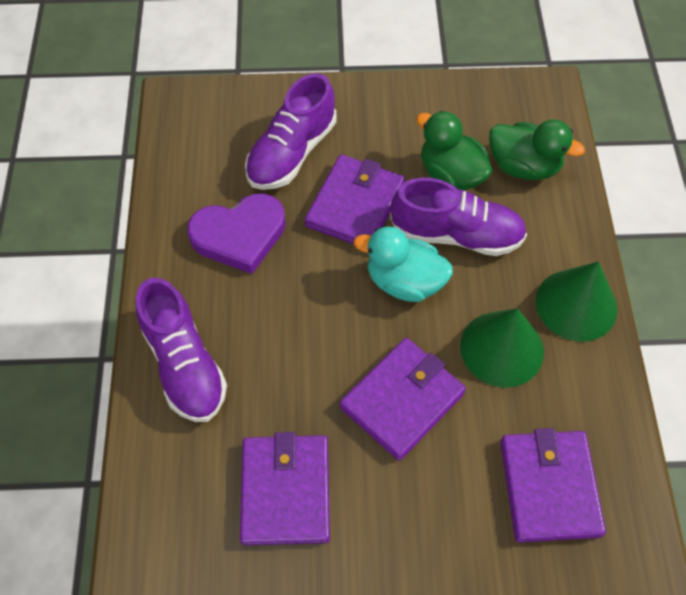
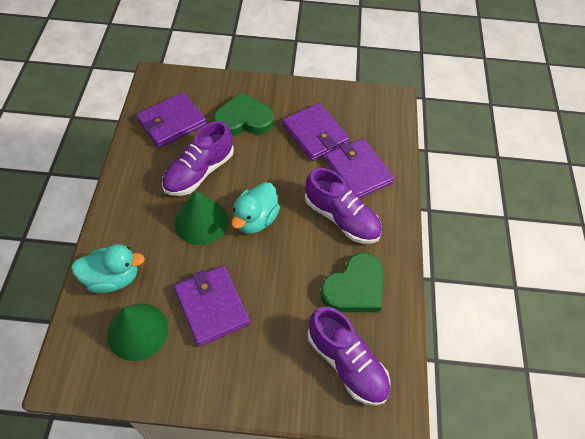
green duck: 2 -> 0
green heart: 0 -> 2
purple heart: 1 -> 0
turquoise duck: 1 -> 2

